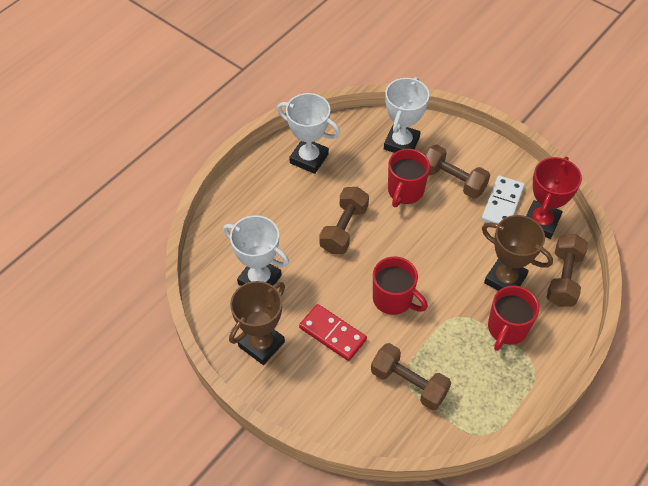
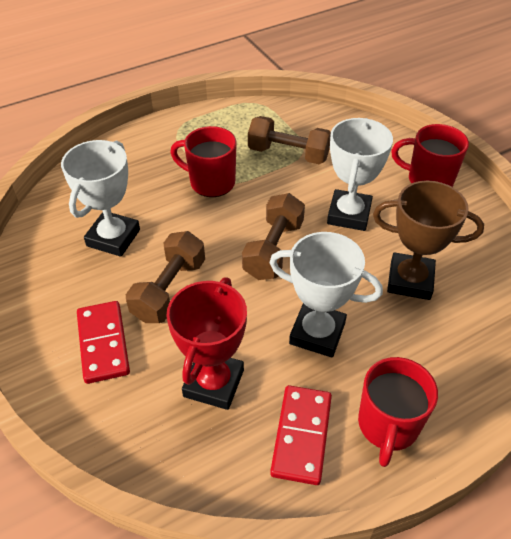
brown dumbbell: 4 -> 3
brown trophy: 2 -> 1
red domino: 1 -> 2
white domino: 1 -> 0

